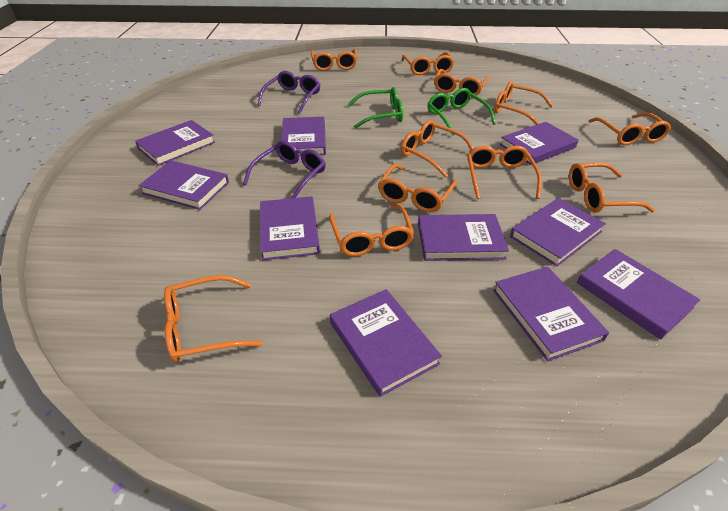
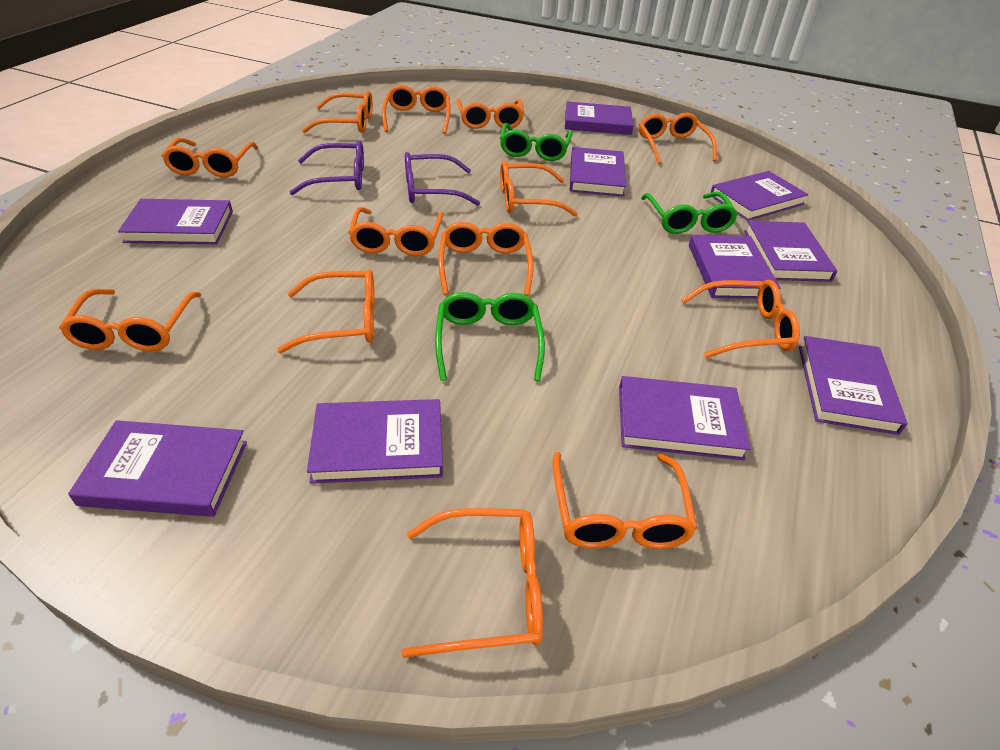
green glasses: 2 -> 3
orange glasses: 11 -> 13

